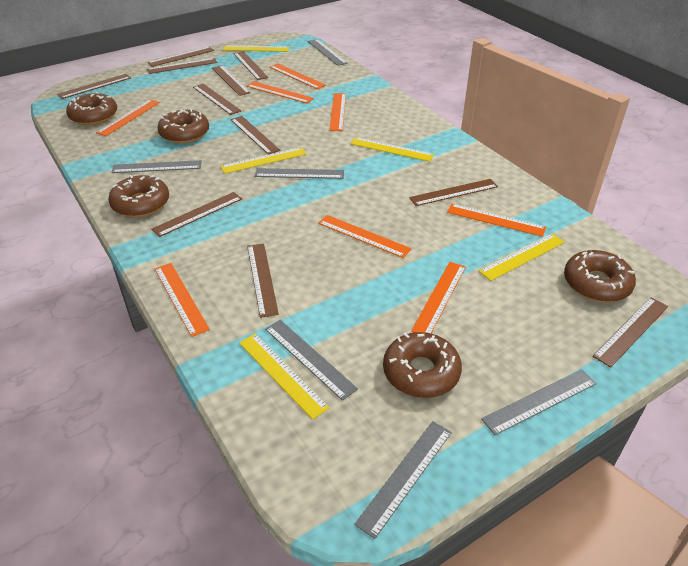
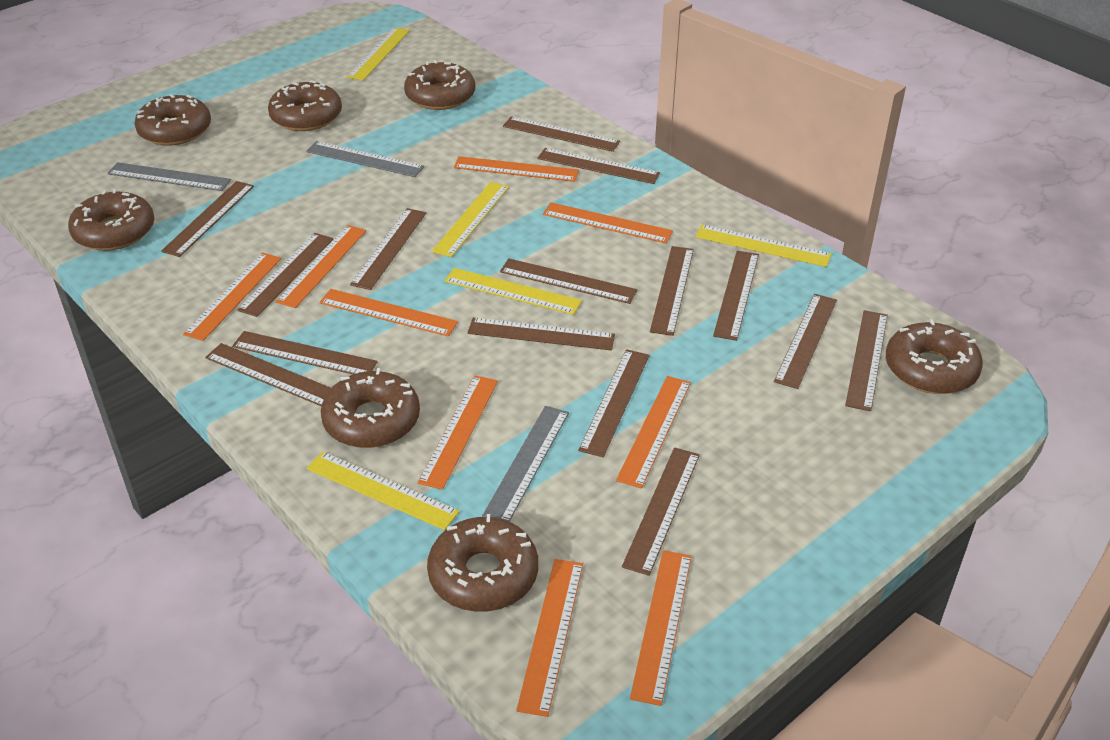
brown donut: 5 -> 7
brown ruler: 11 -> 15
grey ruler: 6 -> 3
orange ruler: 8 -> 9

